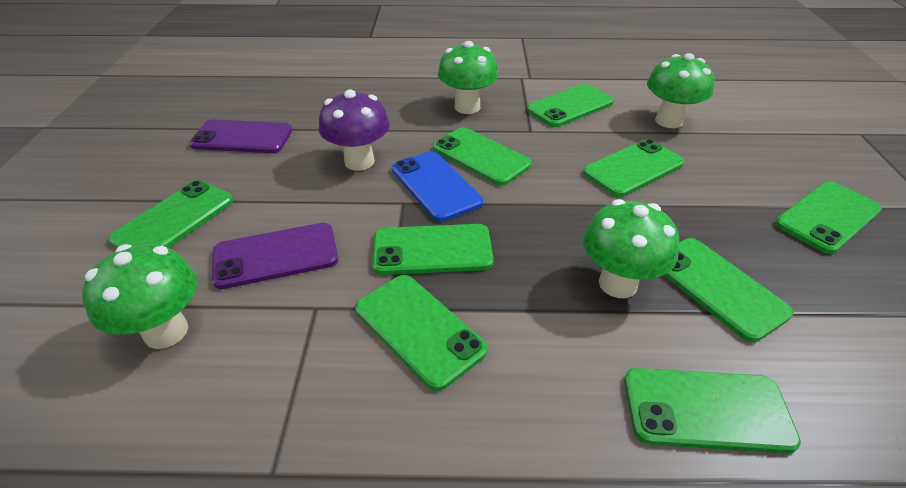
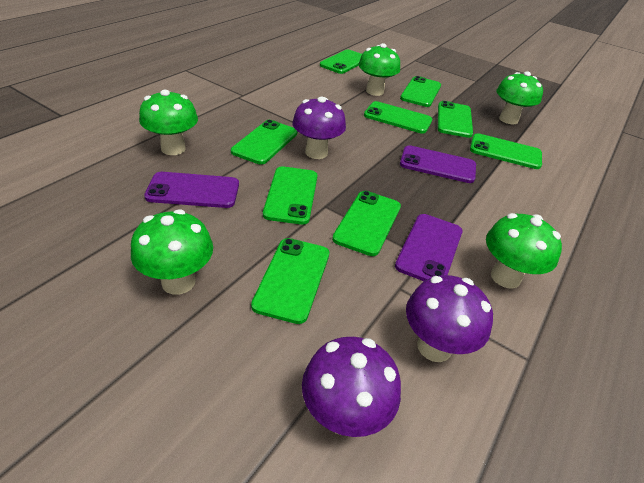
blue phone: 1 -> 0
green mushroom: 4 -> 5
purple mushroom: 1 -> 3
purple phone: 2 -> 3

